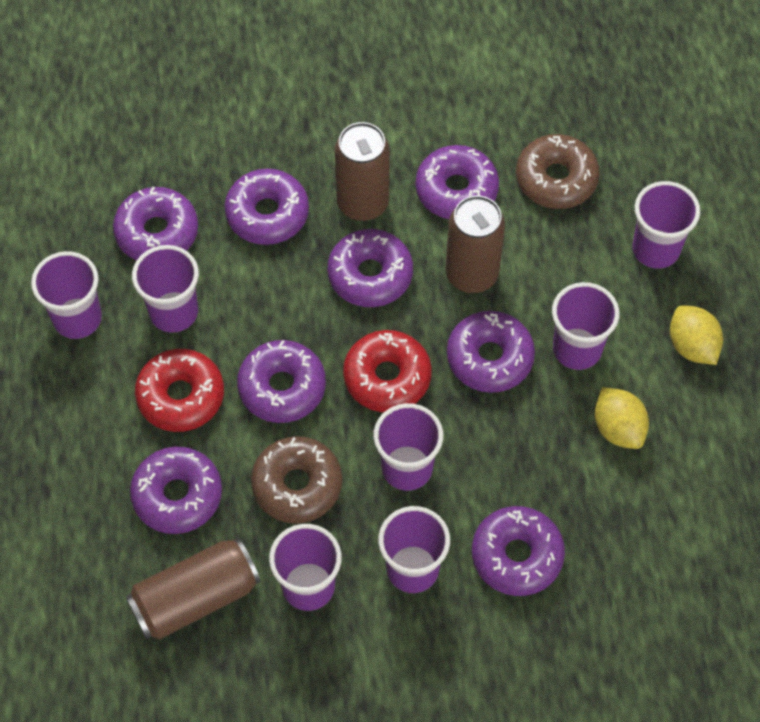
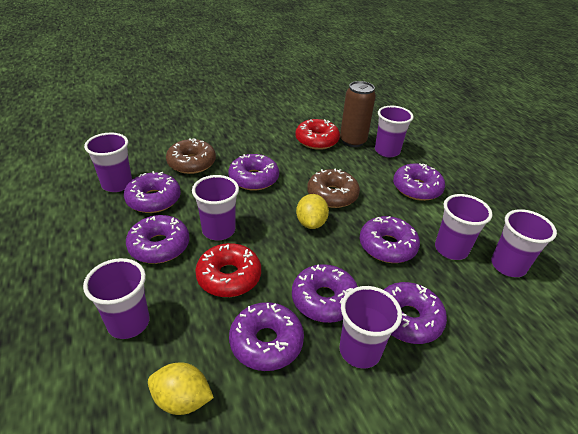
brown can: 3 -> 1

